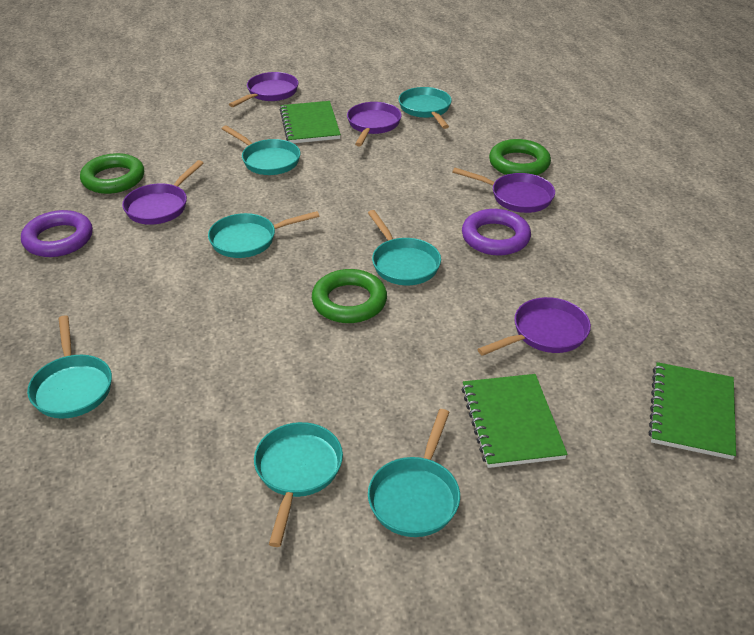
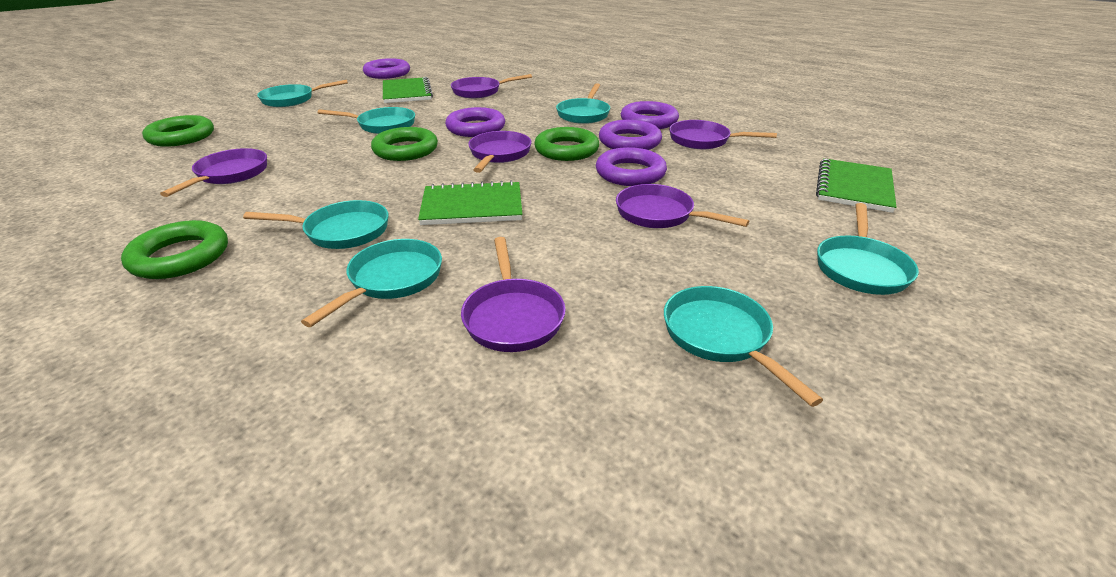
green ring: 3 -> 4
purple pan: 5 -> 6
purple ring: 2 -> 5

